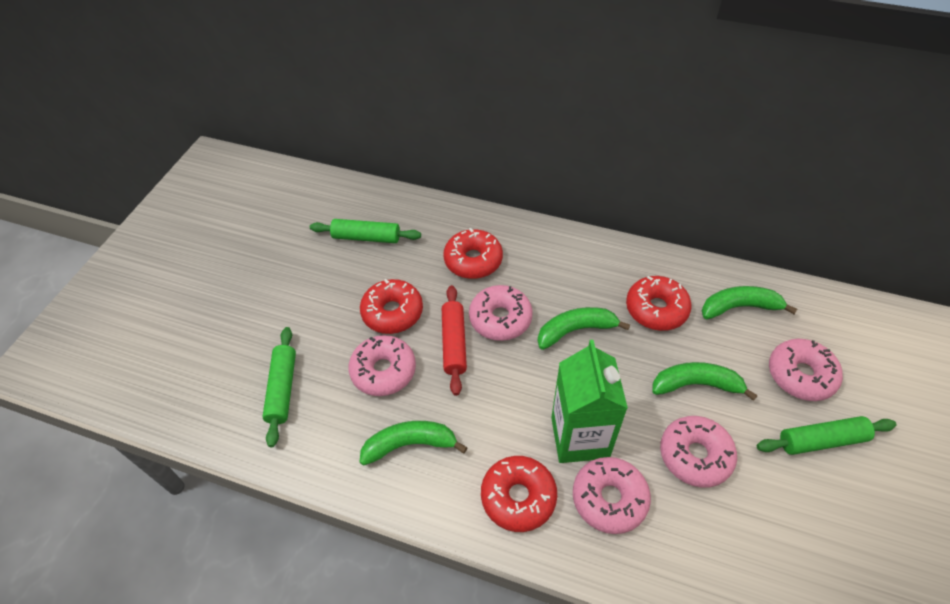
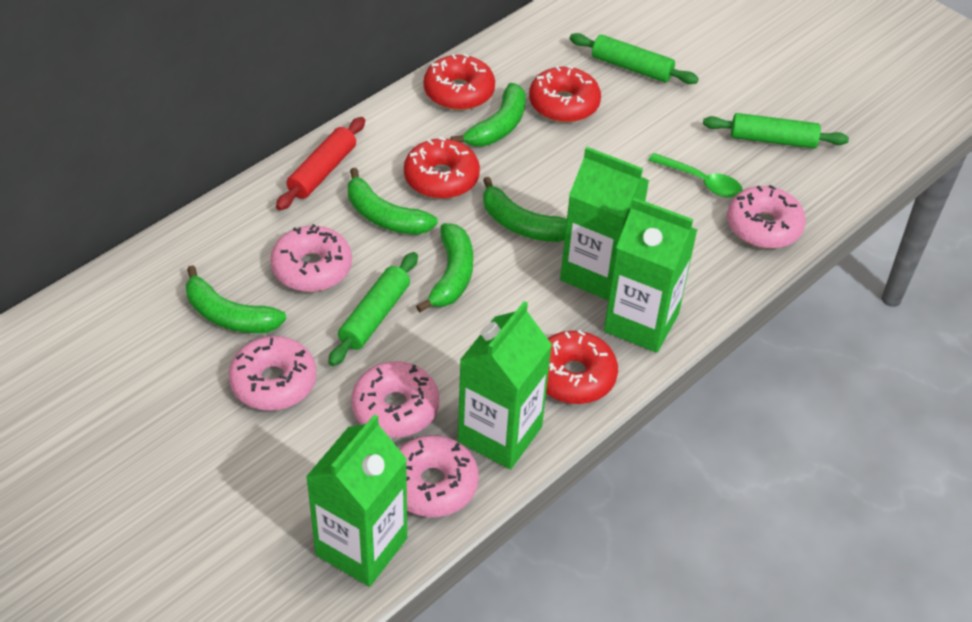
green banana: 4 -> 5
green carton: 1 -> 4
green spoon: 0 -> 1

